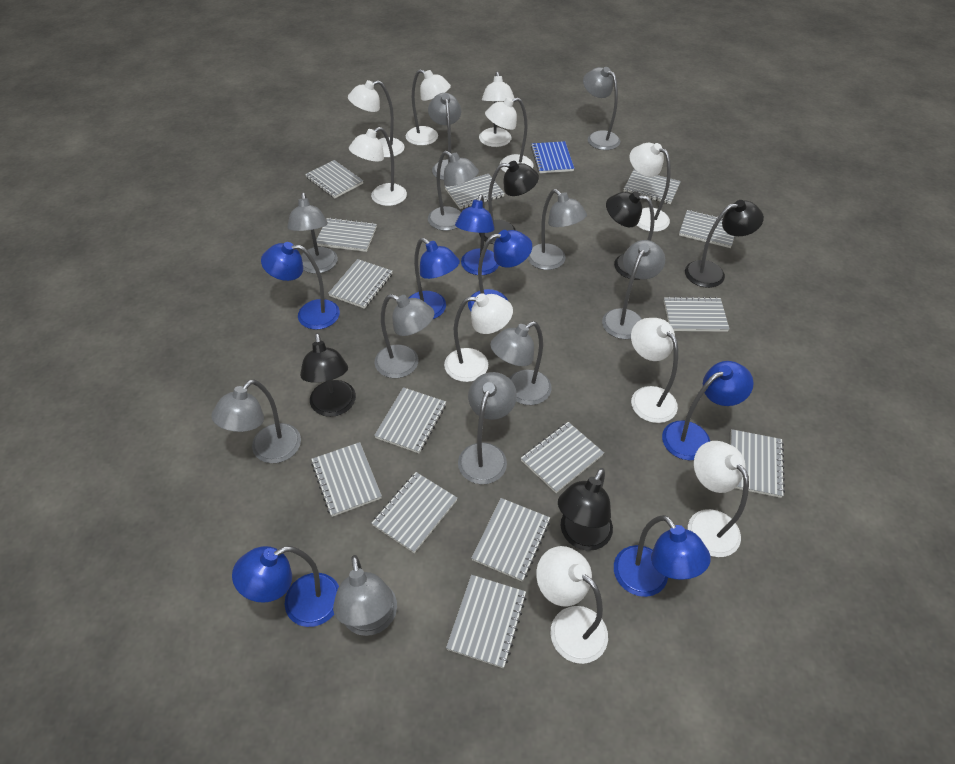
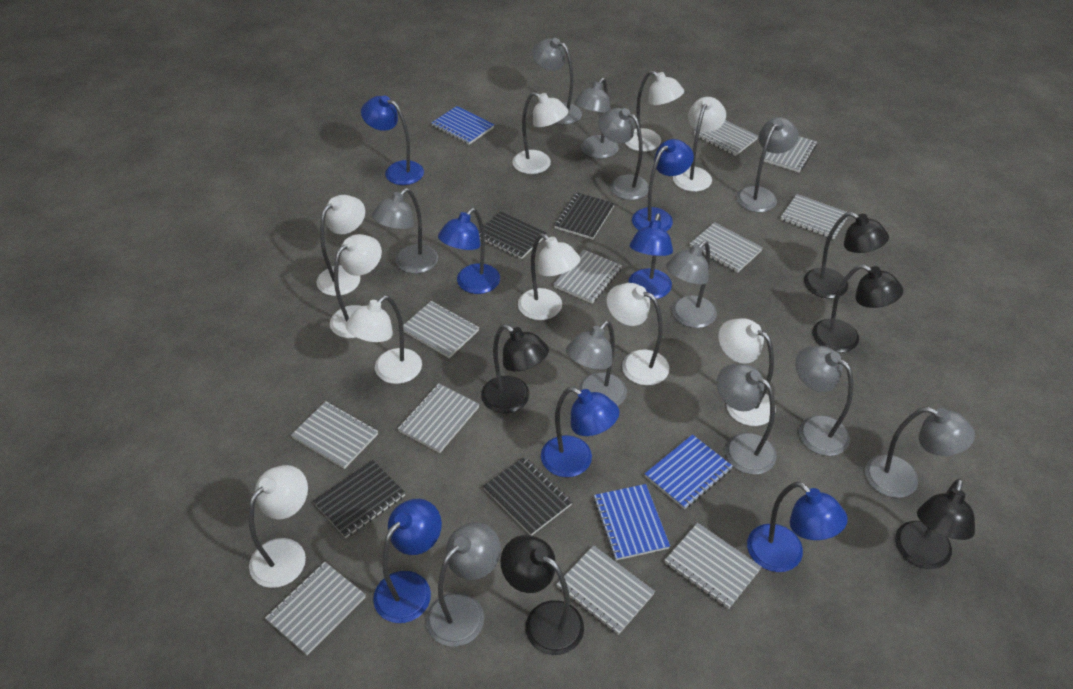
black notebook: 0 -> 4
blue notebook: 1 -> 3
grey notebook: 14 -> 11

